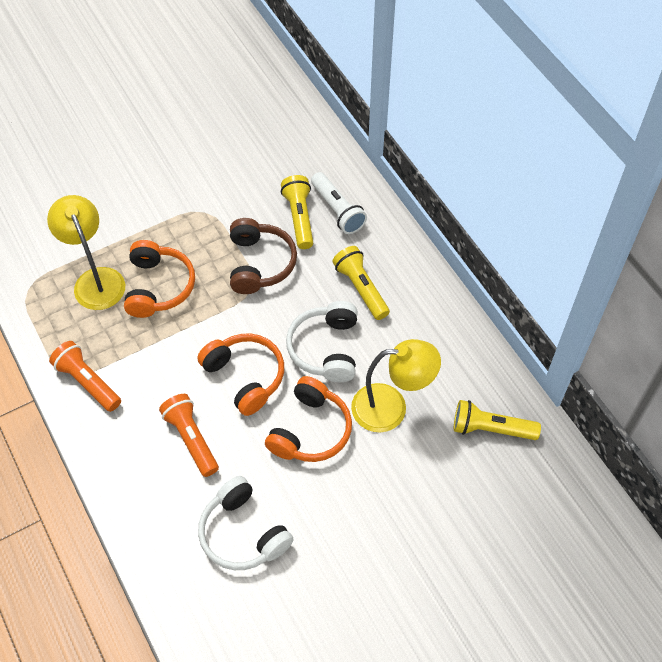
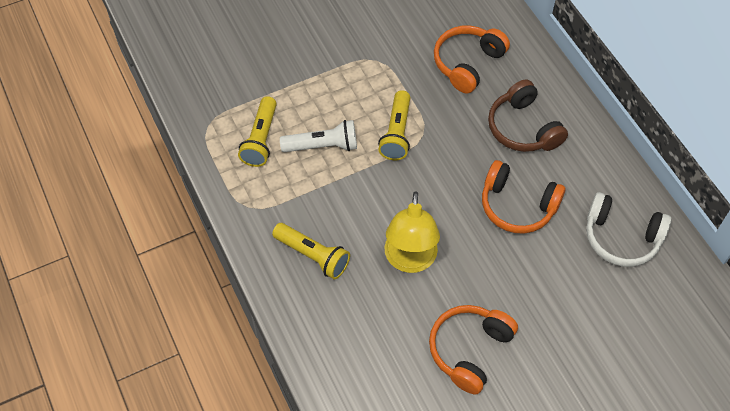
orange flashlight: 2 -> 0
white headphones: 2 -> 1
yellow lamp: 2 -> 1

